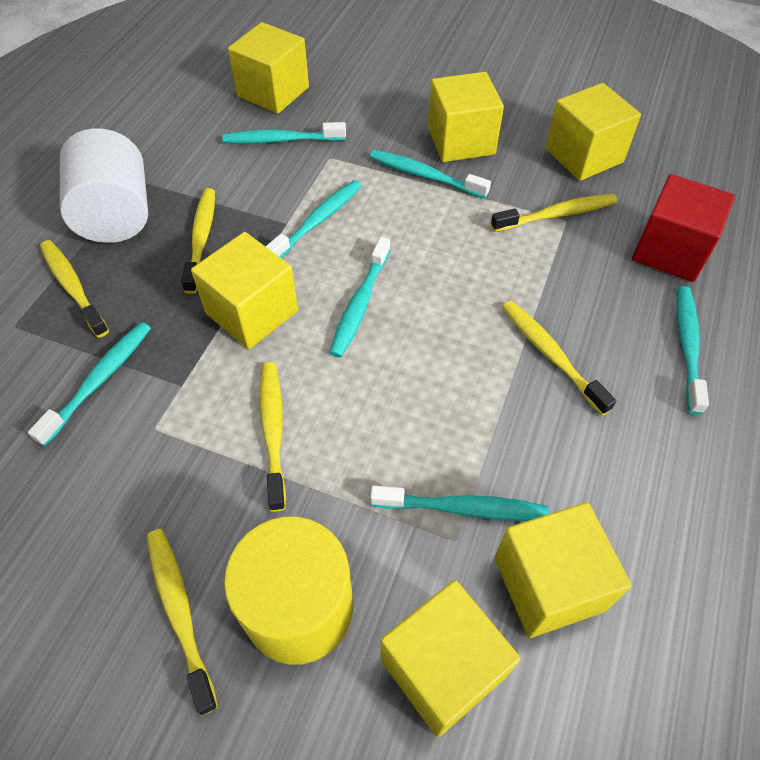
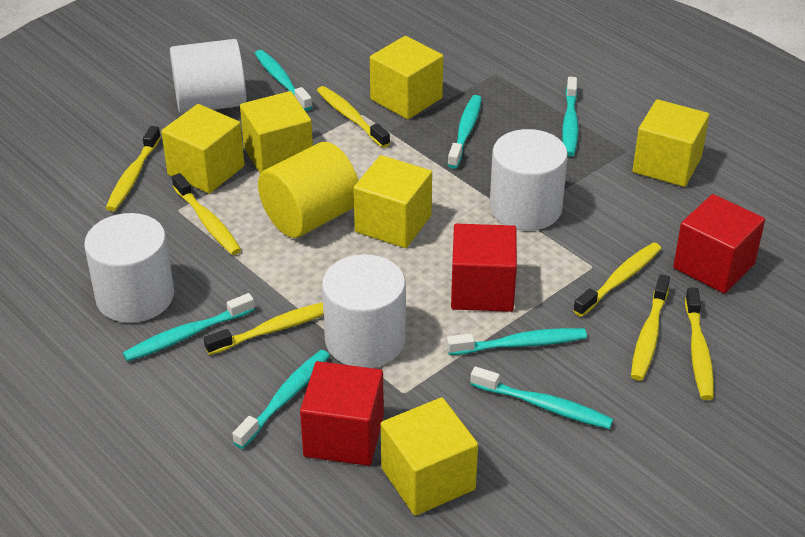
red cube: 1 -> 3
white cylinder: 1 -> 4
yellow toothbrush: 6 -> 7

